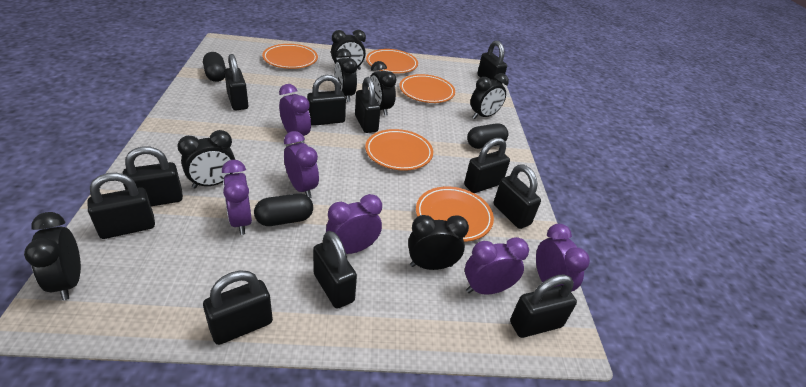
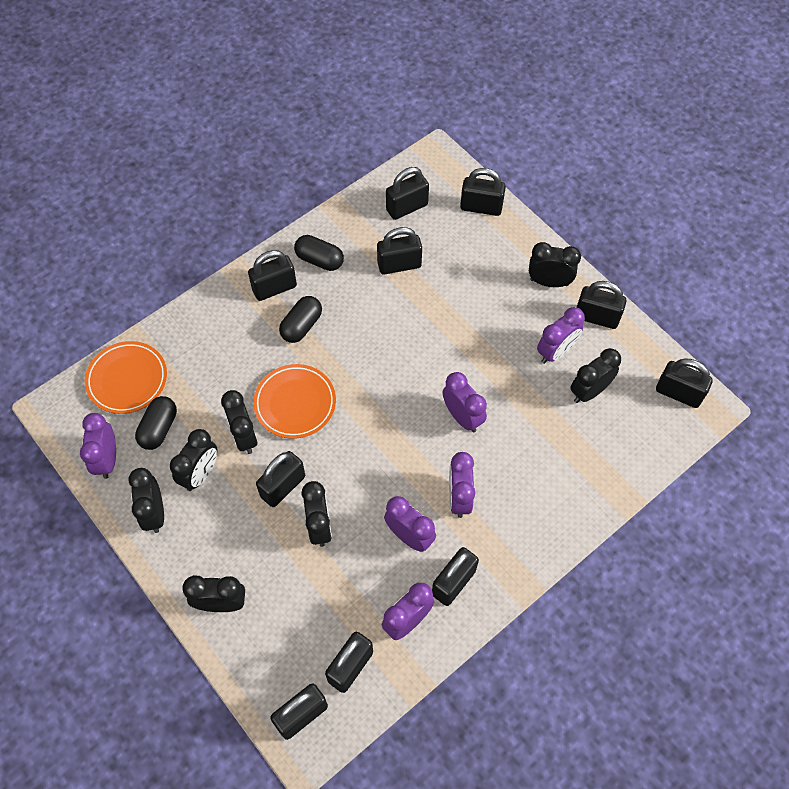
black padlock: 11 -> 10
orange plate: 5 -> 2

